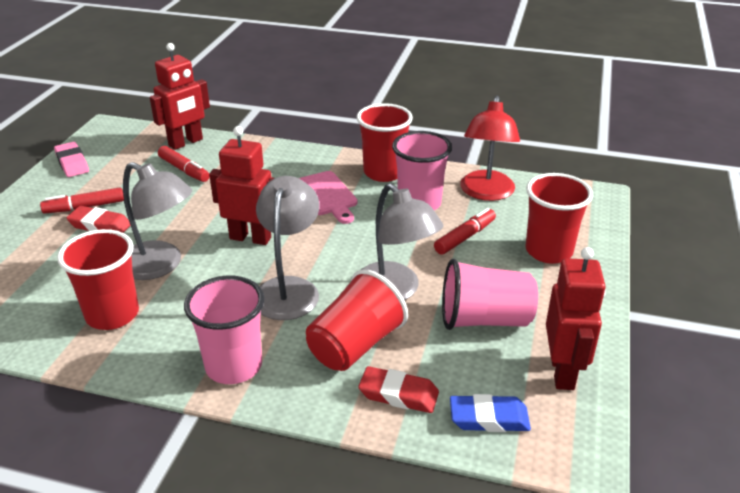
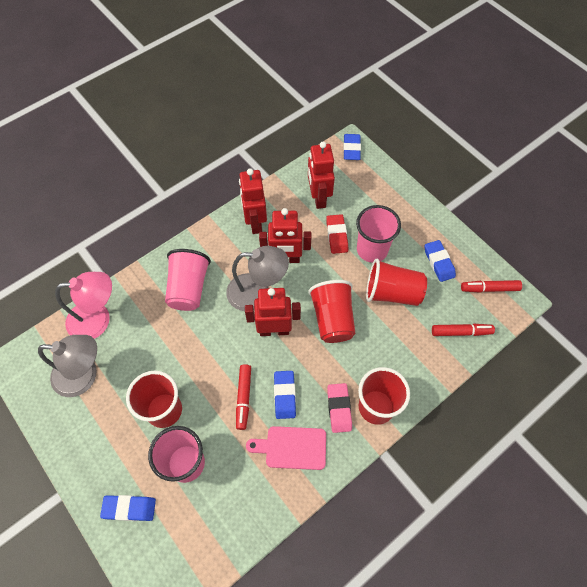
blue eraser: 1 -> 4
grey lamp: 3 -> 2
pink lamp: 0 -> 1
red eraser: 2 -> 1
red lamp: 1 -> 0
red robot: 3 -> 4

